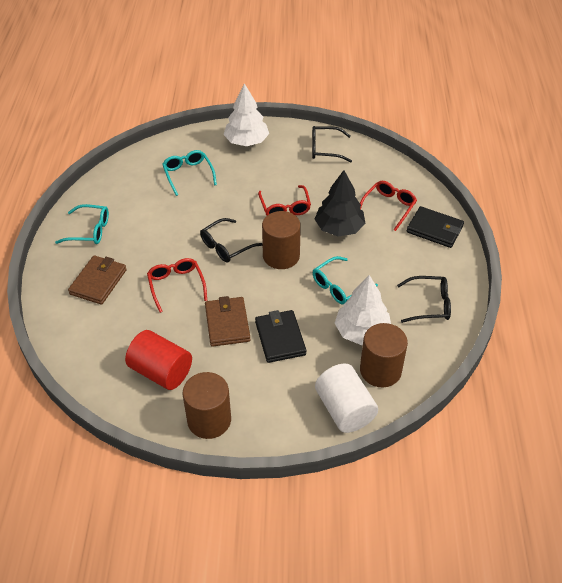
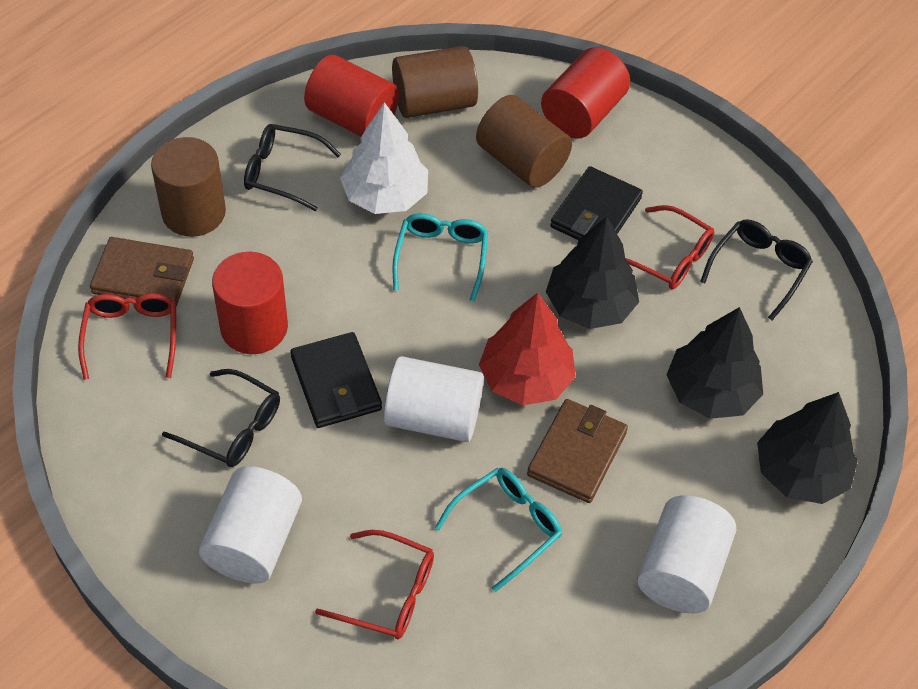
black tree: 1 -> 3
red cylinder: 1 -> 3
red tree: 0 -> 1
turquoise glasses: 3 -> 2
white cylinder: 1 -> 3
white tree: 2 -> 1

